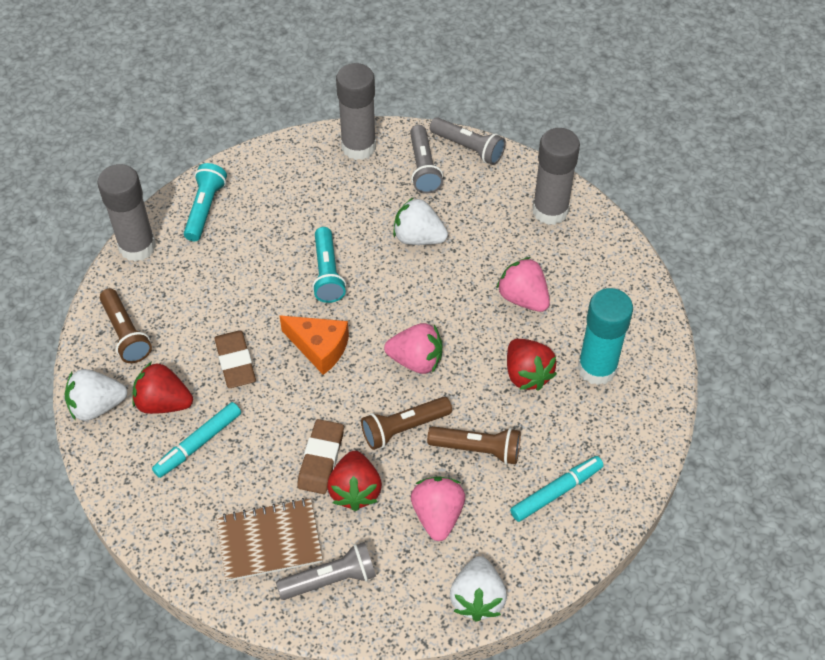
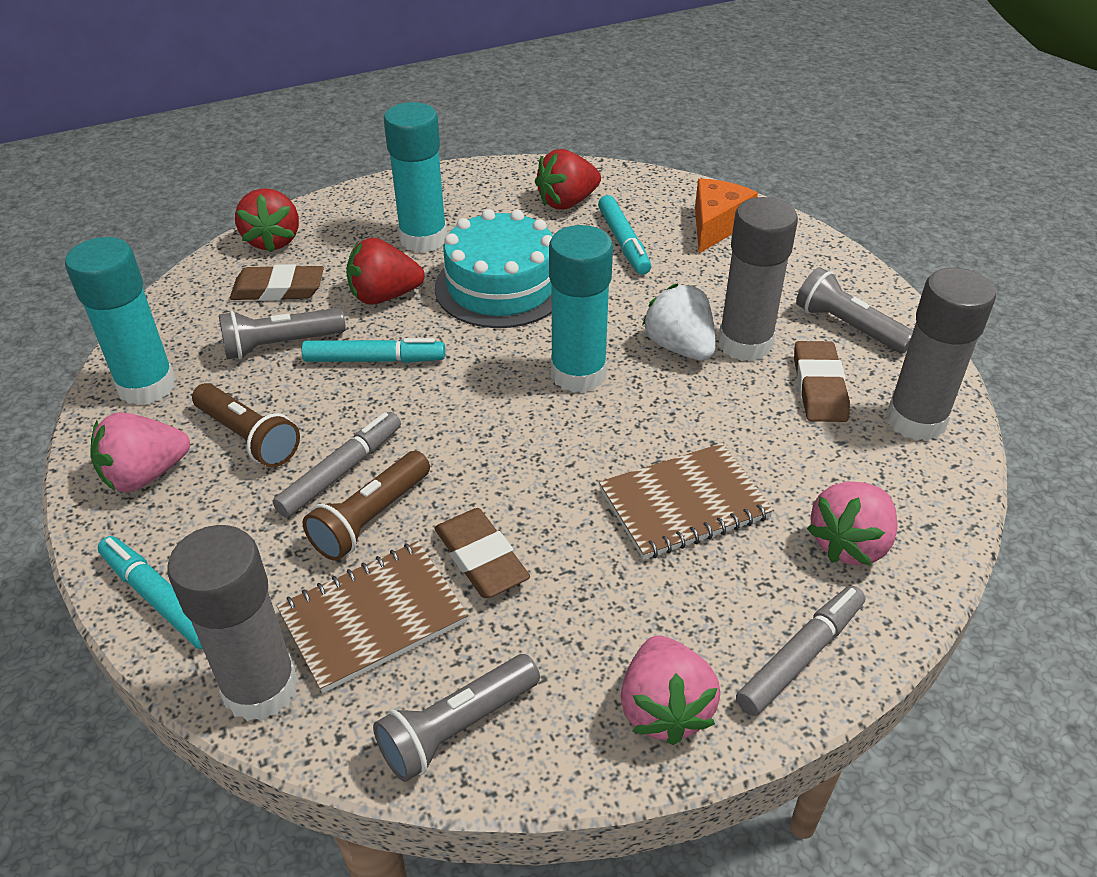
brown eraser: 2 -> 3
brown flashlight: 3 -> 2
brown notebook: 1 -> 2
grey marker: 0 -> 2
turquoise cake: 0 -> 1
turquoise flashlight: 2 -> 0
turquoise glue stick: 1 -> 3
turquoise marker: 2 -> 3
white strawberry: 3 -> 1

